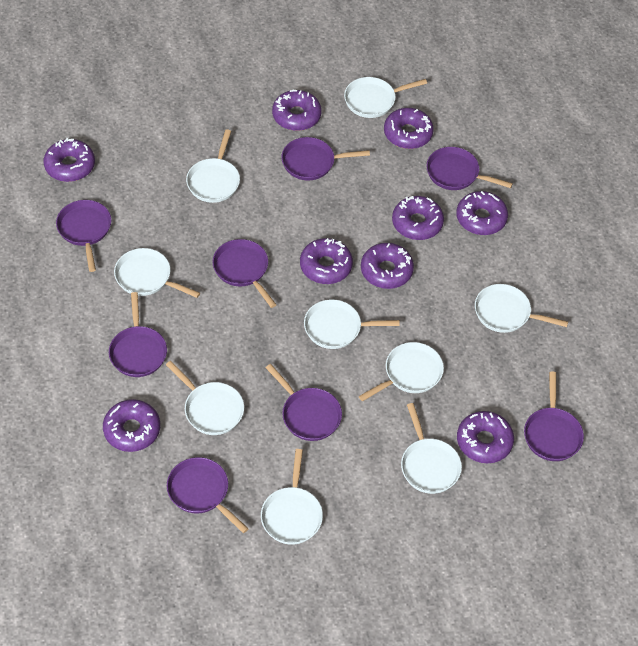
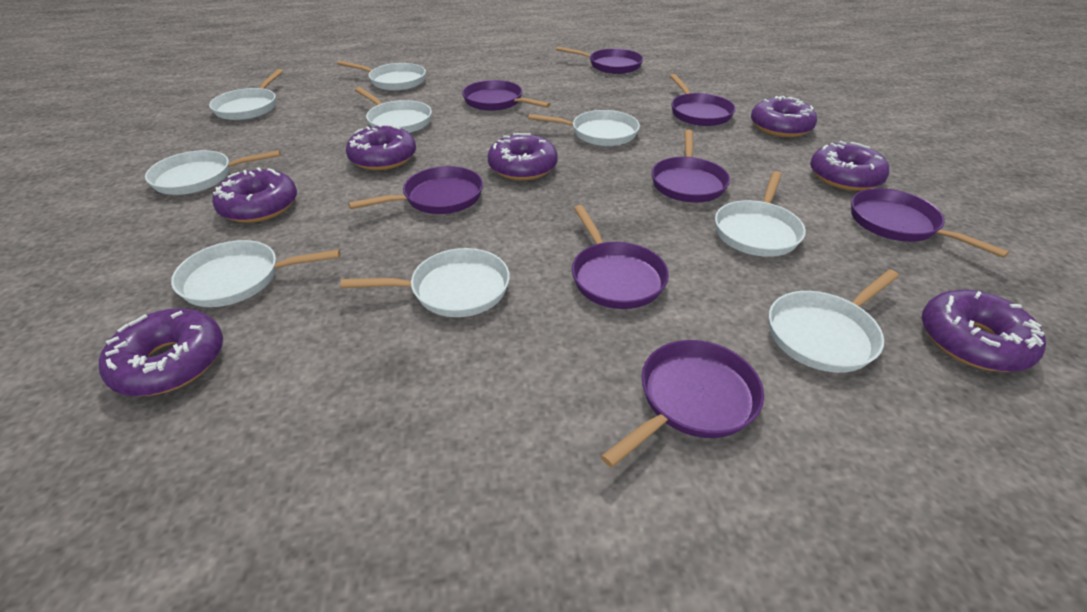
purple donut: 9 -> 7

